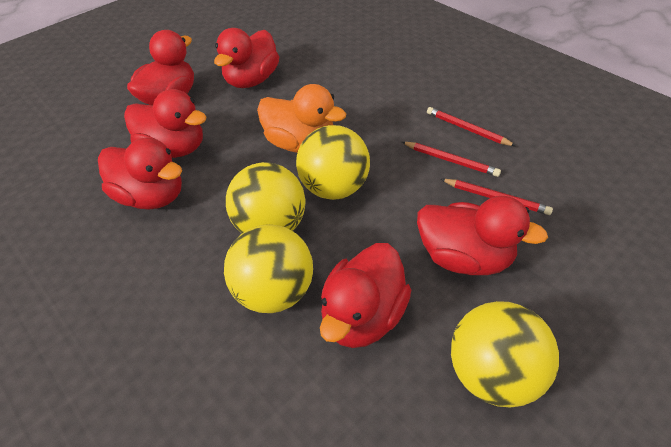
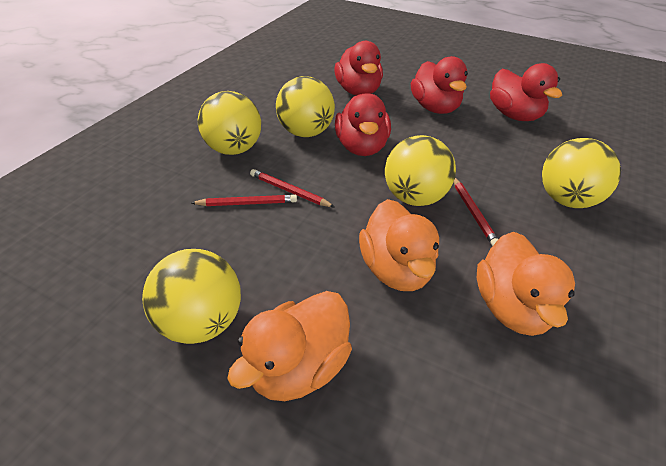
orange duck: 1 -> 3
red duck: 6 -> 4
yellow ball: 4 -> 5

